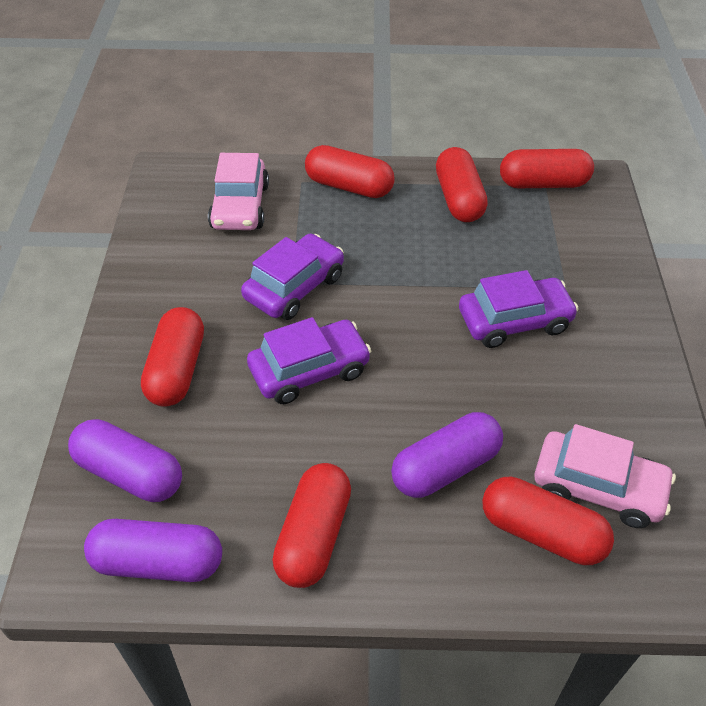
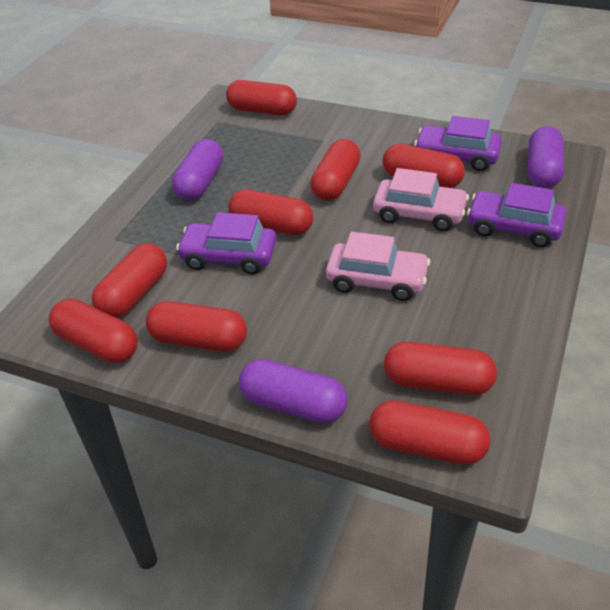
red capsule: 6 -> 9

